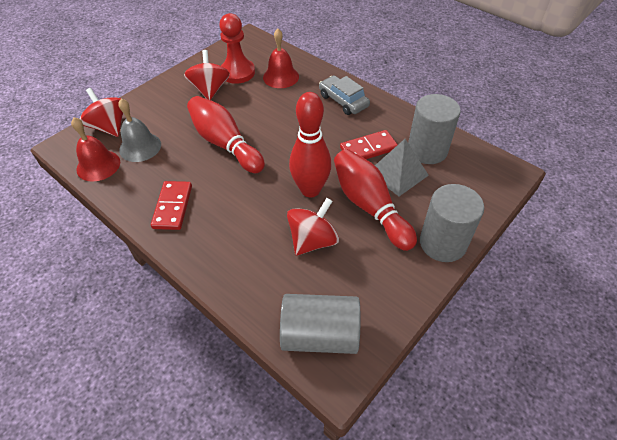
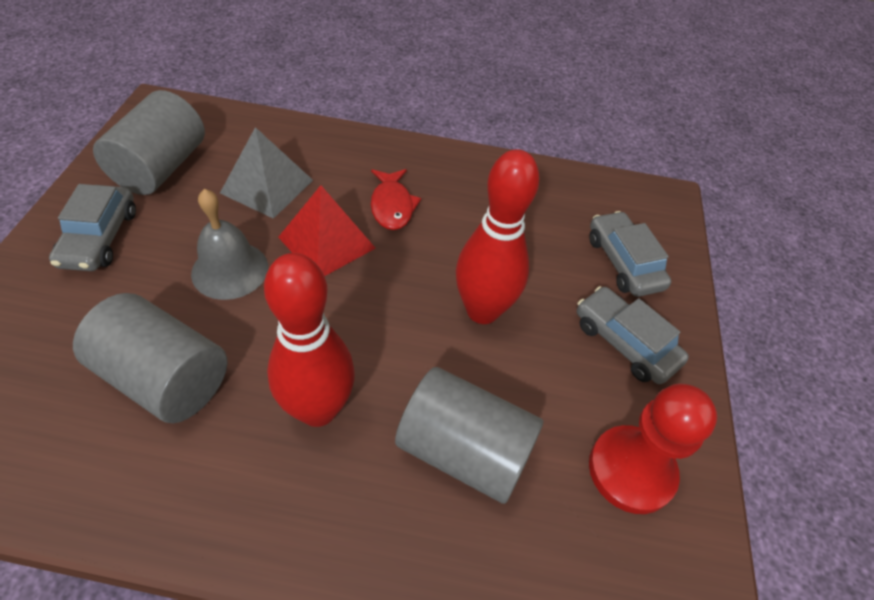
grey car: 1 -> 3
red bell: 2 -> 0
red bowling pin: 3 -> 2
red domino: 2 -> 0
red fish: 0 -> 1
red pyramid: 0 -> 1
red spinning top: 3 -> 0

